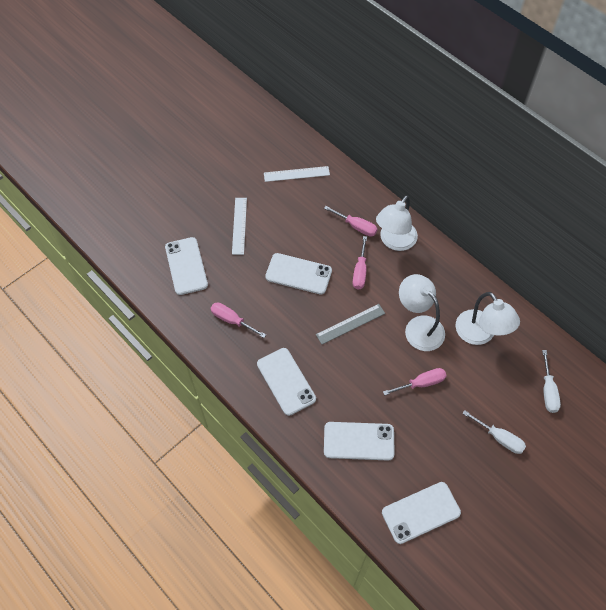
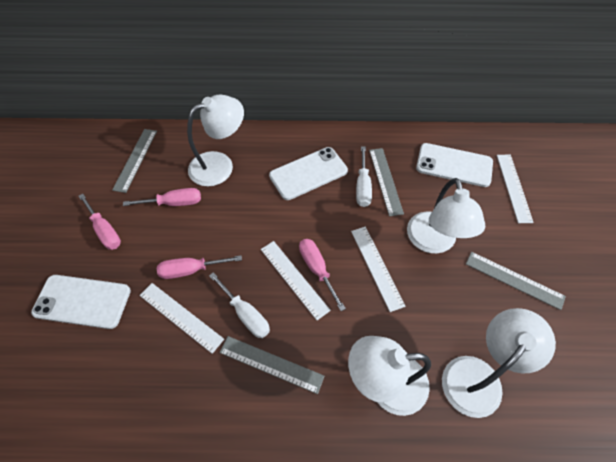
grey ruler: 1 -> 4
white lamp: 3 -> 4
white phone: 5 -> 3
white ruler: 2 -> 4

